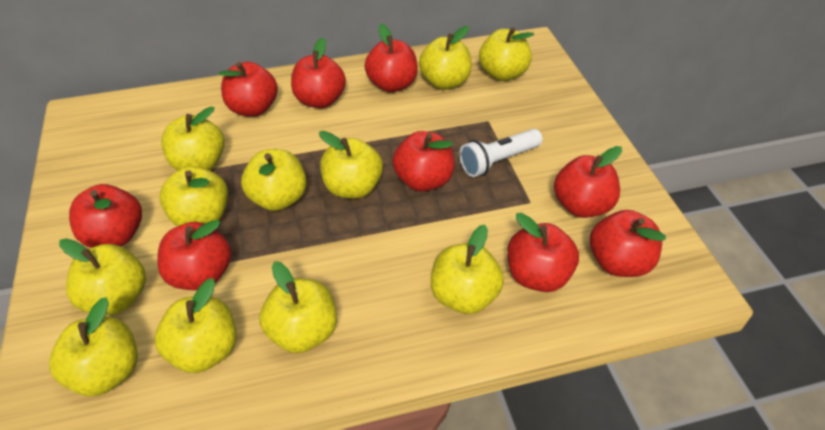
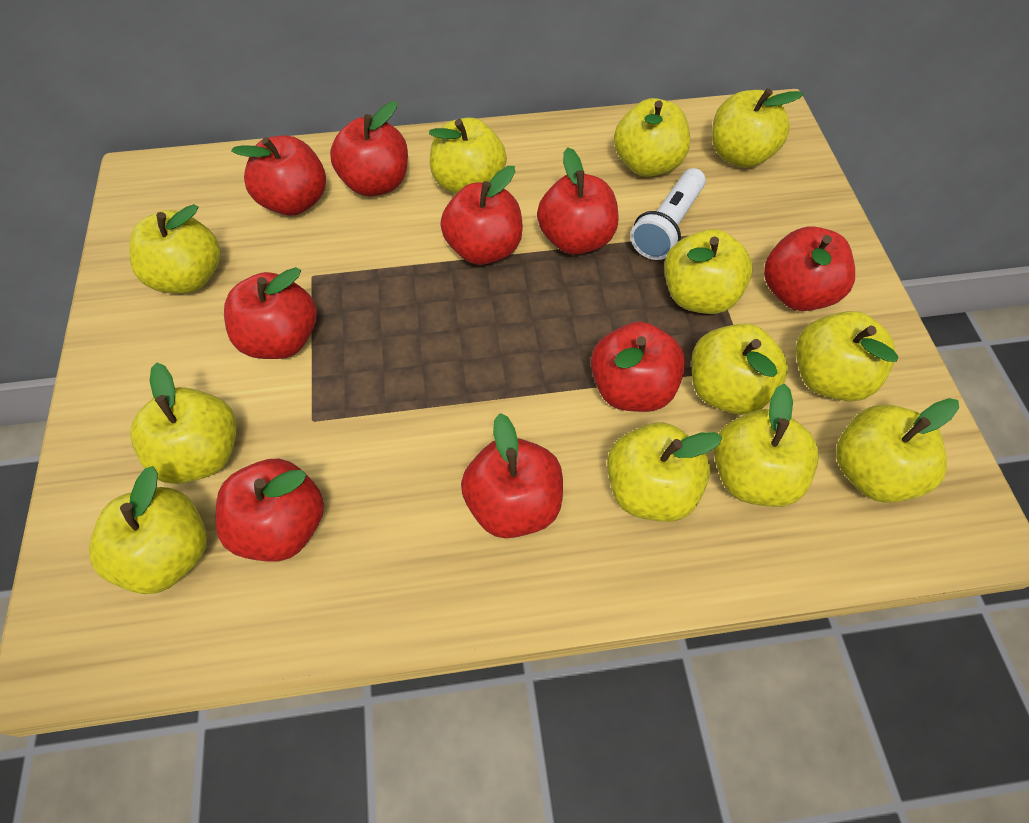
yellow apple: 11 -> 12

